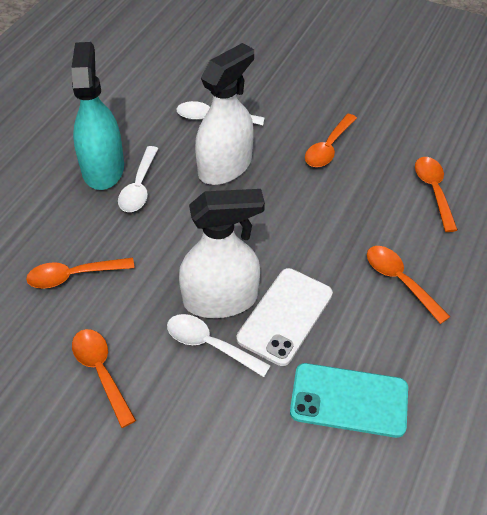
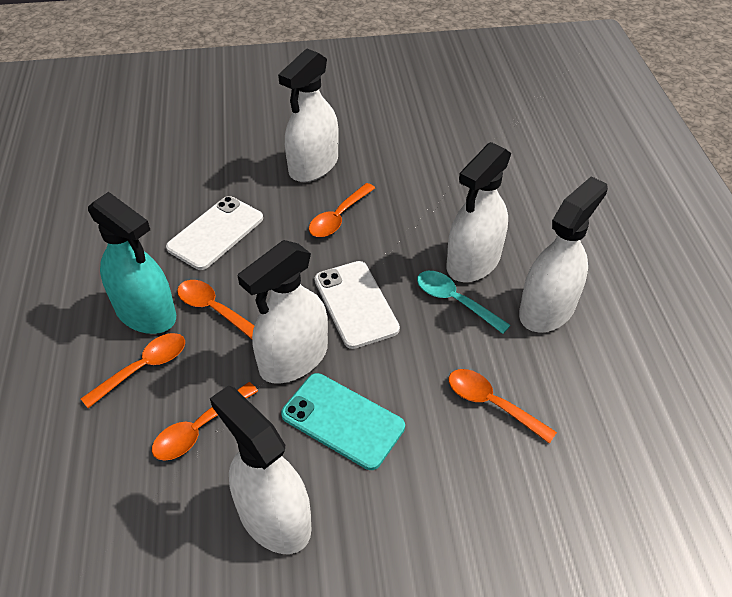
turquoise spoon: 0 -> 1
white phone: 1 -> 2
white spoon: 3 -> 0
white spray bottle: 2 -> 5

